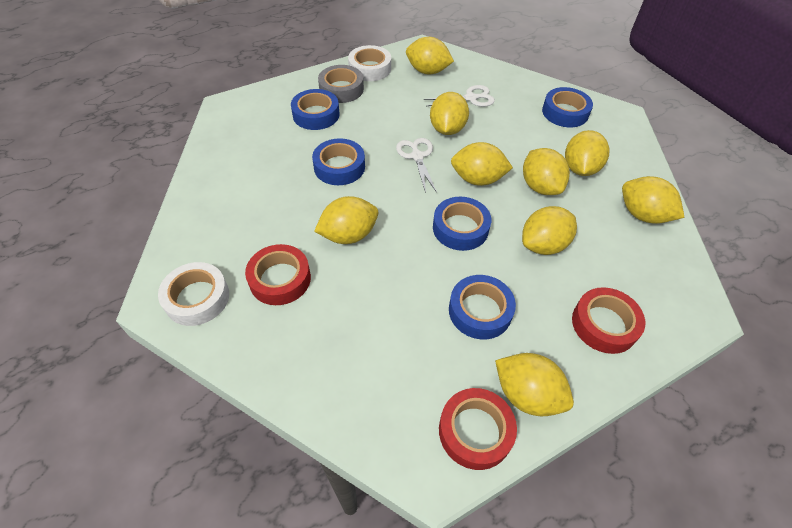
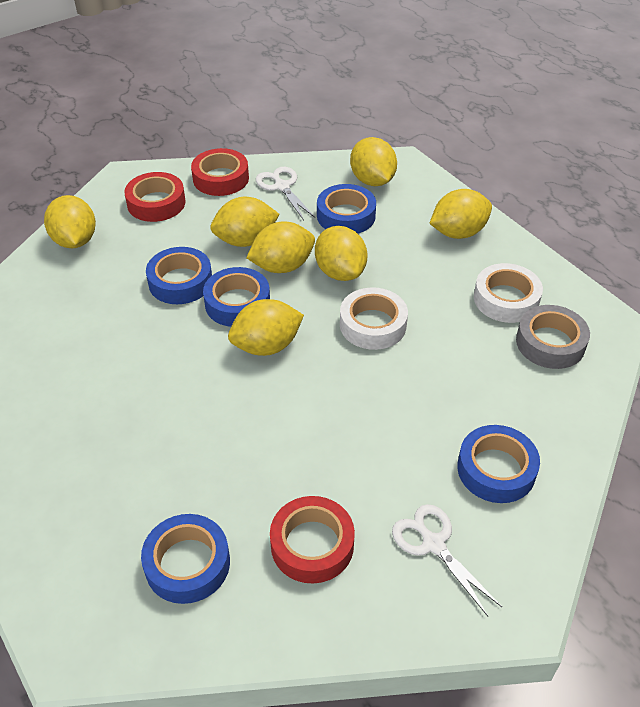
yellow lemon: 9 -> 7

